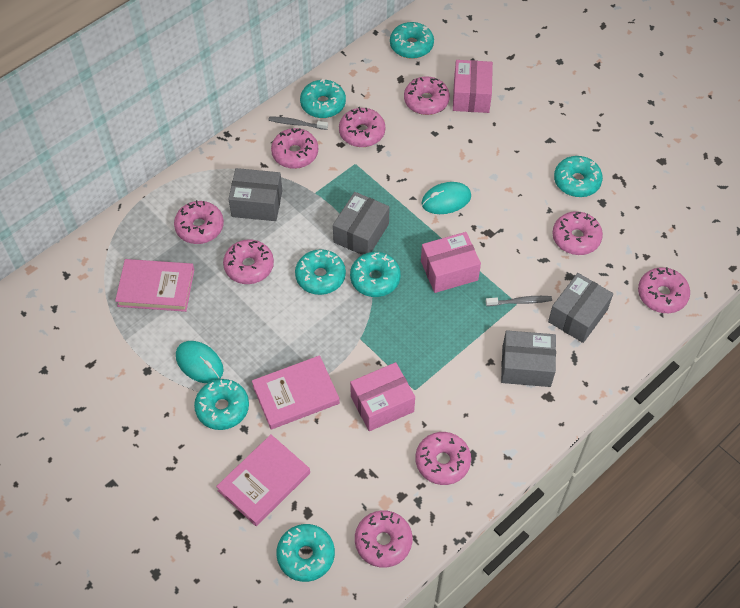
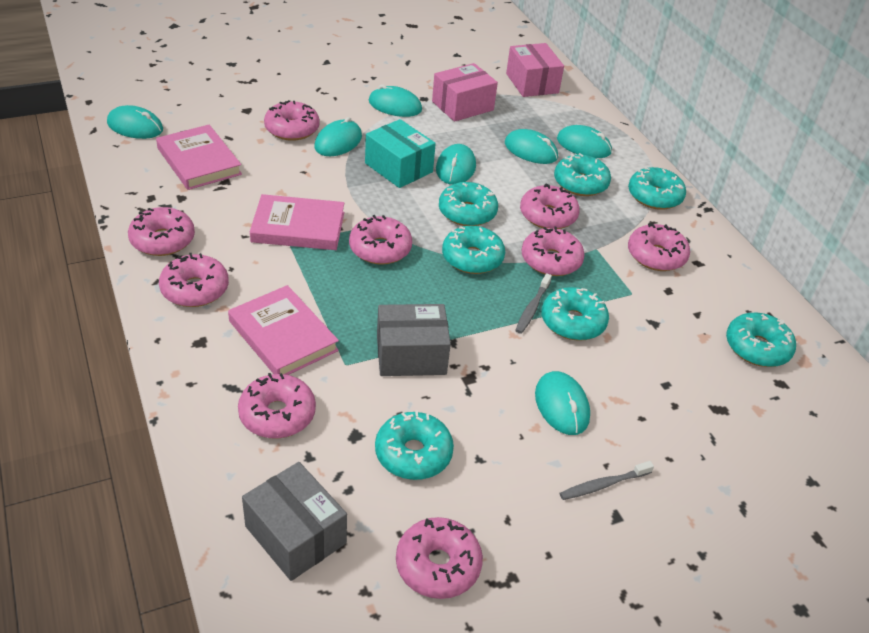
grey box: 4 -> 2
pink box: 3 -> 2
turquoise box: 0 -> 1
turquoise mouse: 2 -> 7

